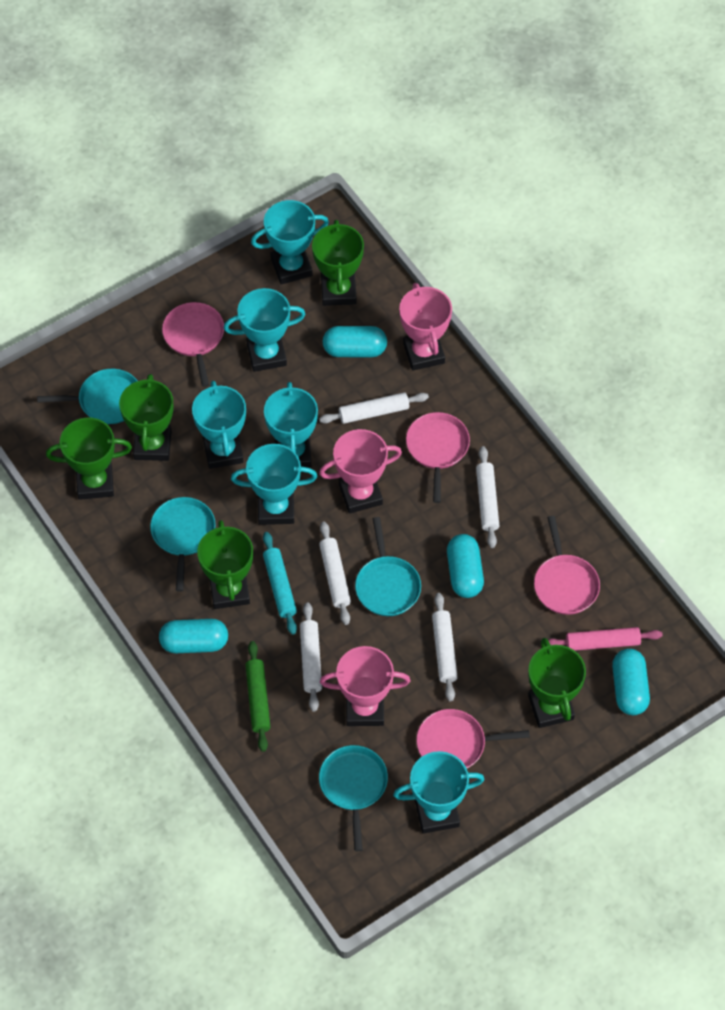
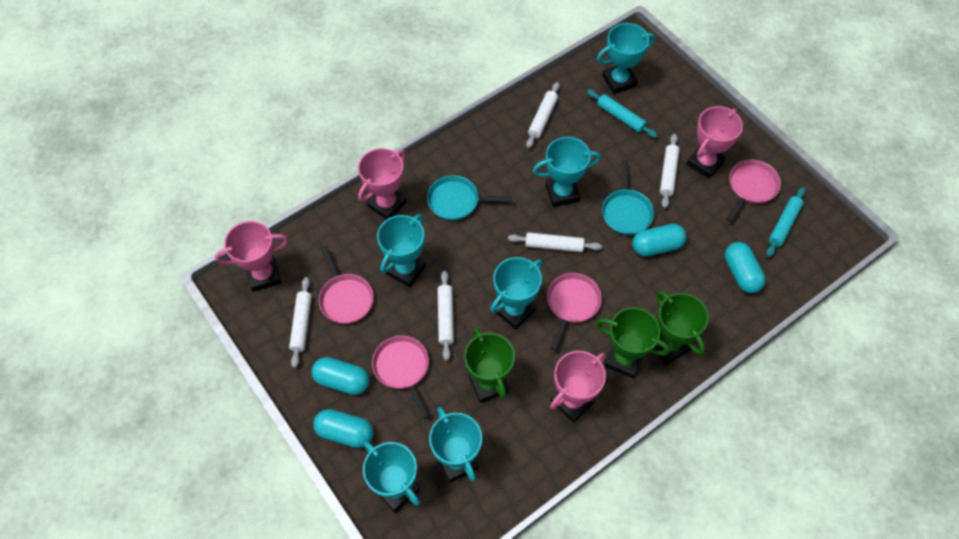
green rolling pin: 1 -> 0
green trophy: 5 -> 3
pink rolling pin: 1 -> 0
pink trophy: 3 -> 4
turquoise pan: 4 -> 2
turquoise rolling pin: 1 -> 2

